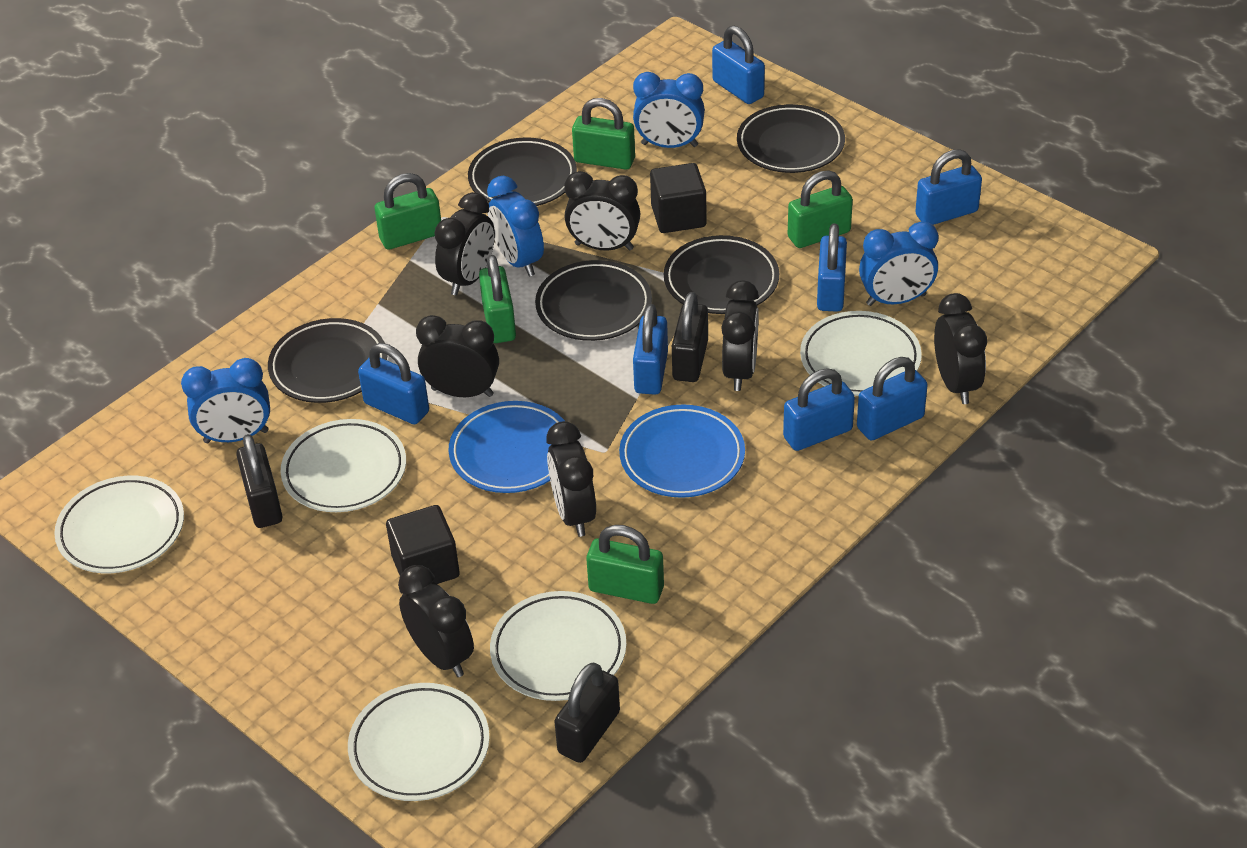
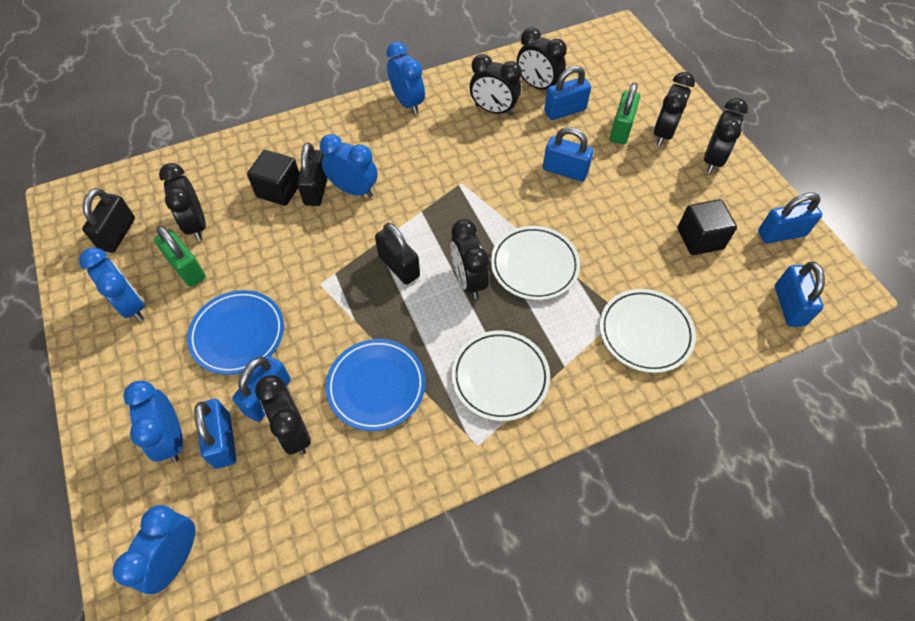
black plate: 5 -> 0
blue clock: 4 -> 5
blue padlock: 7 -> 6
green padlock: 5 -> 2
white plate: 5 -> 3

